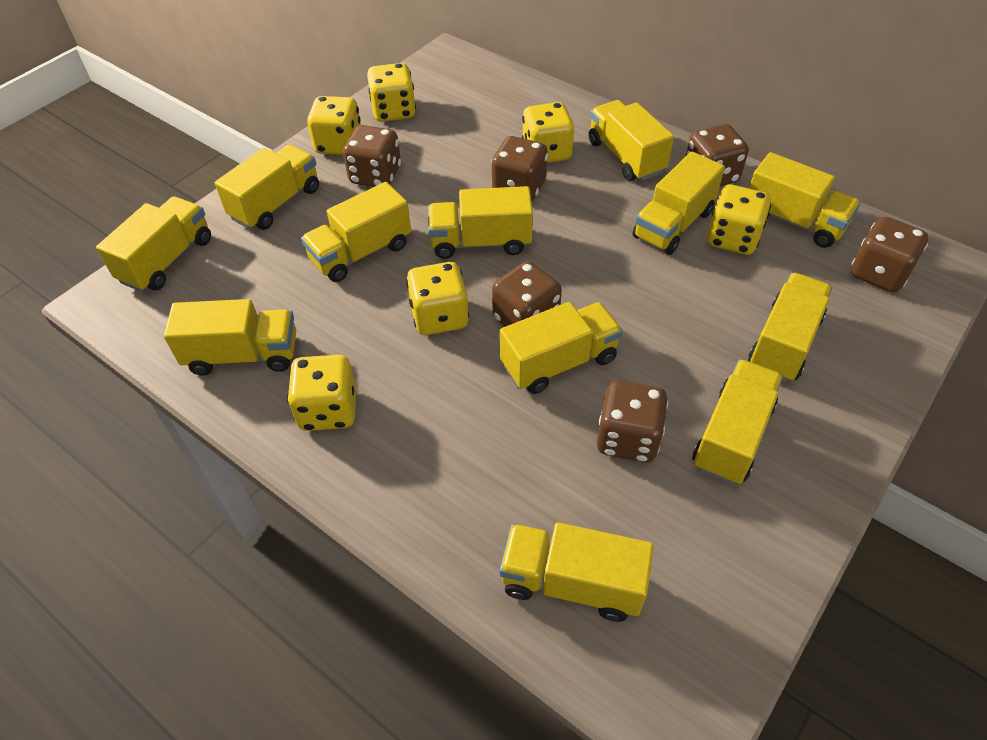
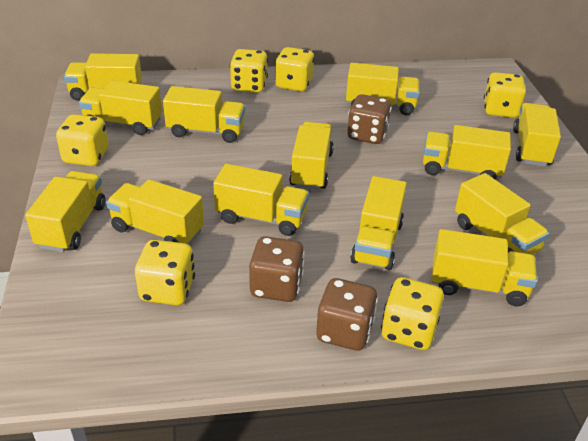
brown dice: 6 -> 3
yellow truck: 12 -> 13

